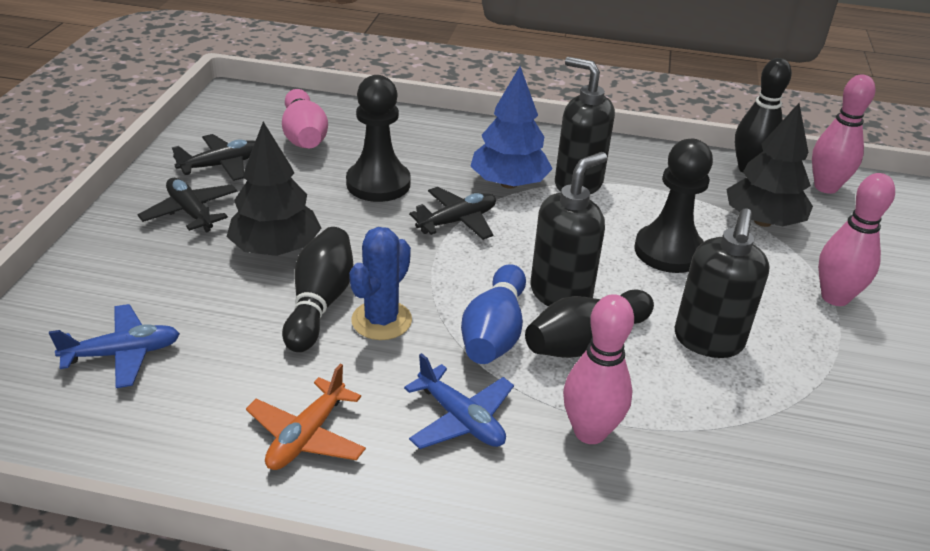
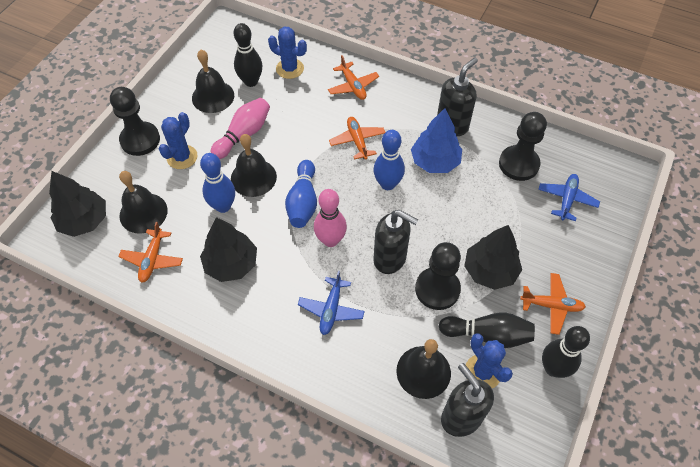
black bell: 0 -> 4
black pawn: 2 -> 3
black plane: 3 -> 0
black tree: 2 -> 3
blue bowling pin: 1 -> 3
blue cactus: 1 -> 3
orange plane: 1 -> 4
pink bowling pin: 4 -> 2

